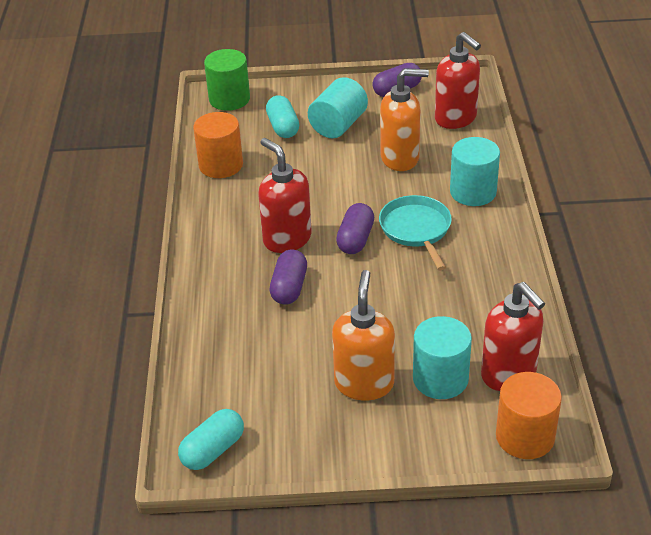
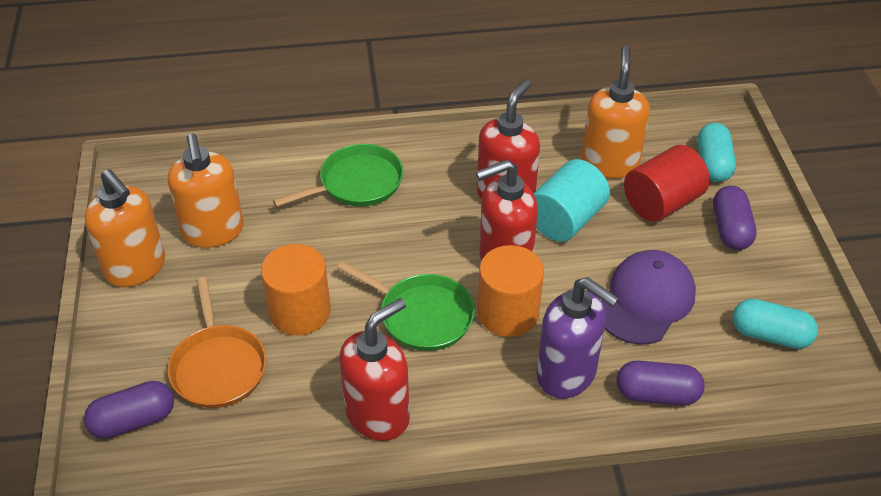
green cylinder: 1 -> 0
green pan: 0 -> 2
orange pan: 0 -> 1
orange soap dispenser: 2 -> 3
purple cap: 0 -> 1
purple soap dispenser: 0 -> 1
red cylinder: 0 -> 1
turquoise cylinder: 3 -> 1
turquoise pan: 1 -> 0

